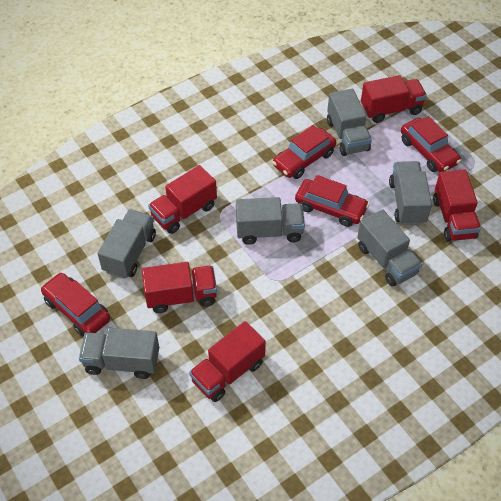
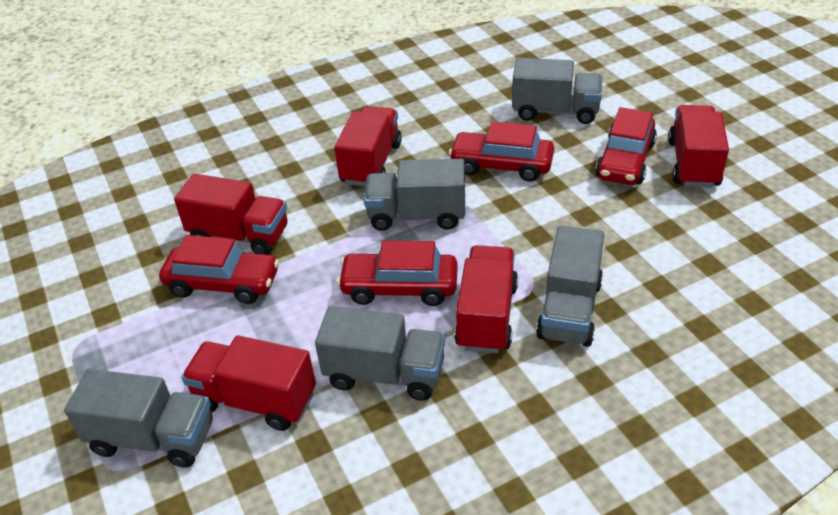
grey truck: 6 -> 5

